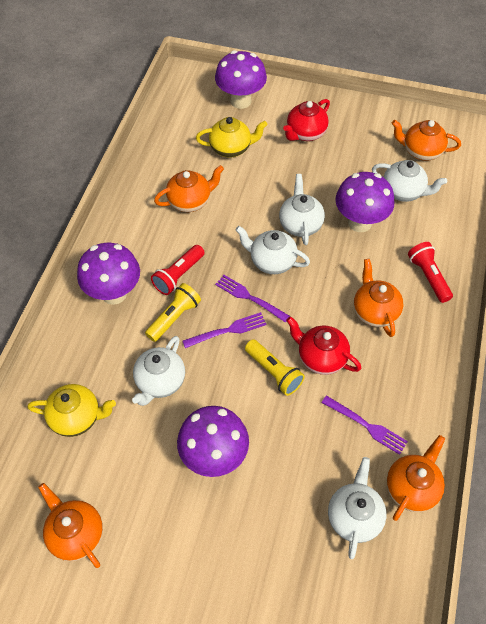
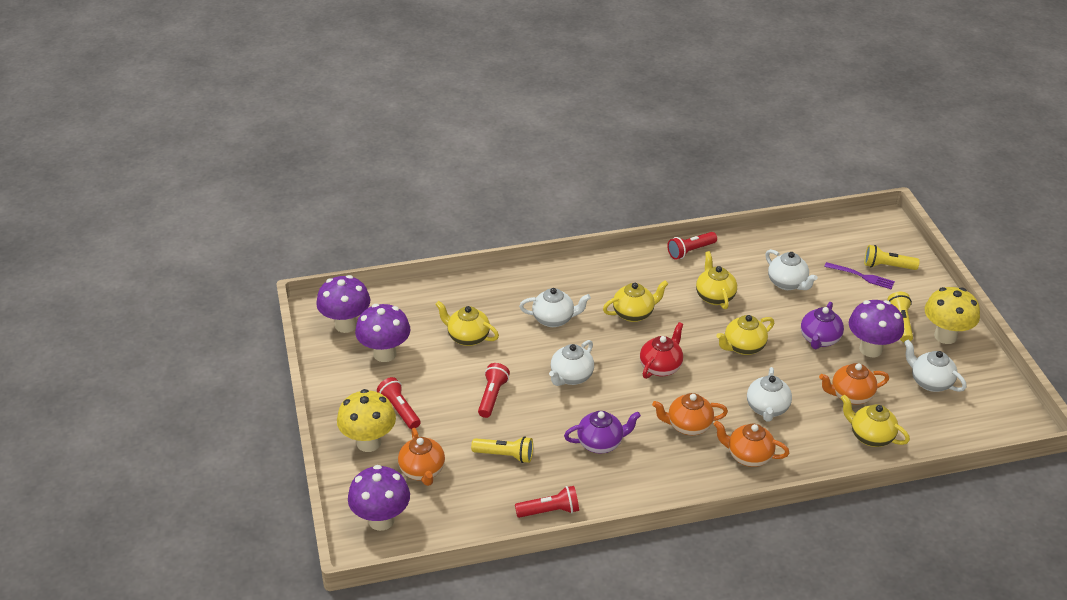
orange teapot: 5 -> 4
purple fork: 3 -> 1
purple teapot: 0 -> 2
red flashlight: 2 -> 4
red teapot: 2 -> 1
yellow flashlight: 2 -> 3
yellow mushroom: 0 -> 2
yellow teapot: 2 -> 5

